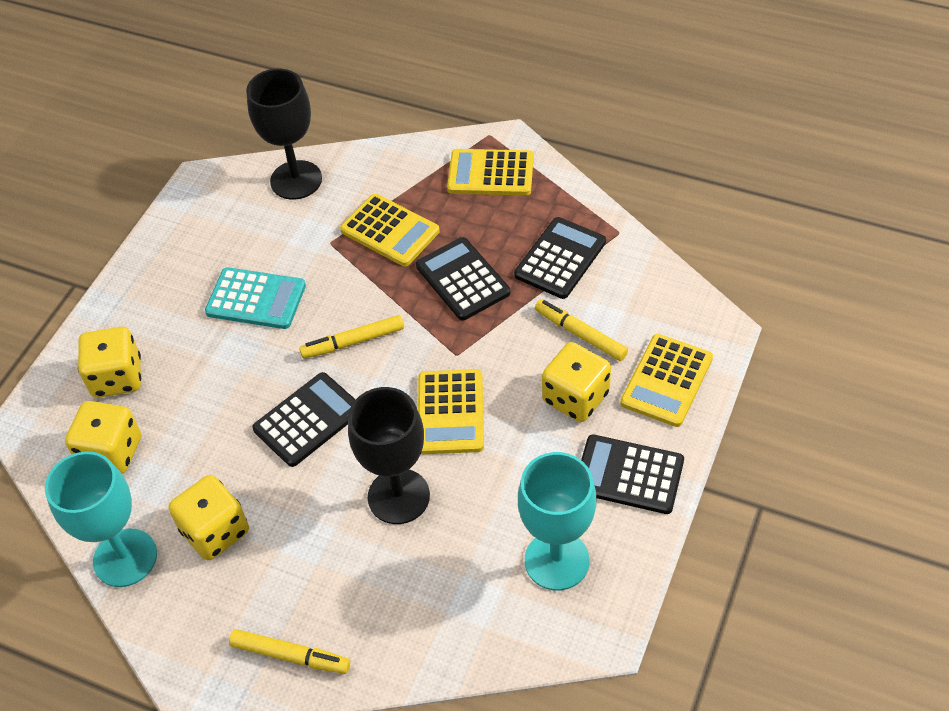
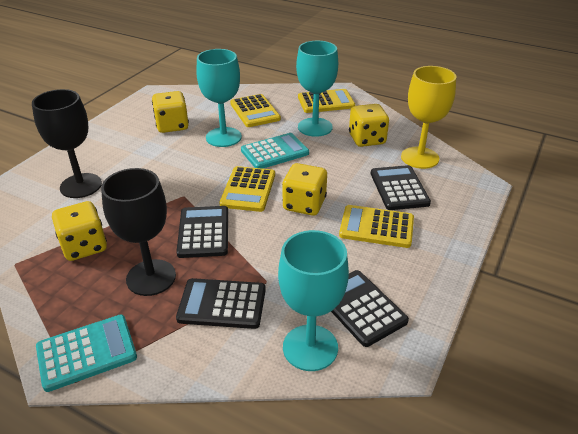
turquoise calculator: 1 -> 2
turquoise goblet: 2 -> 3
yellow goblet: 0 -> 1
yellow marker: 3 -> 0

